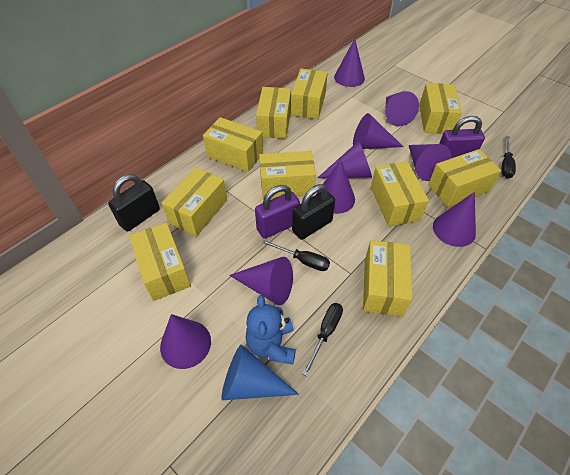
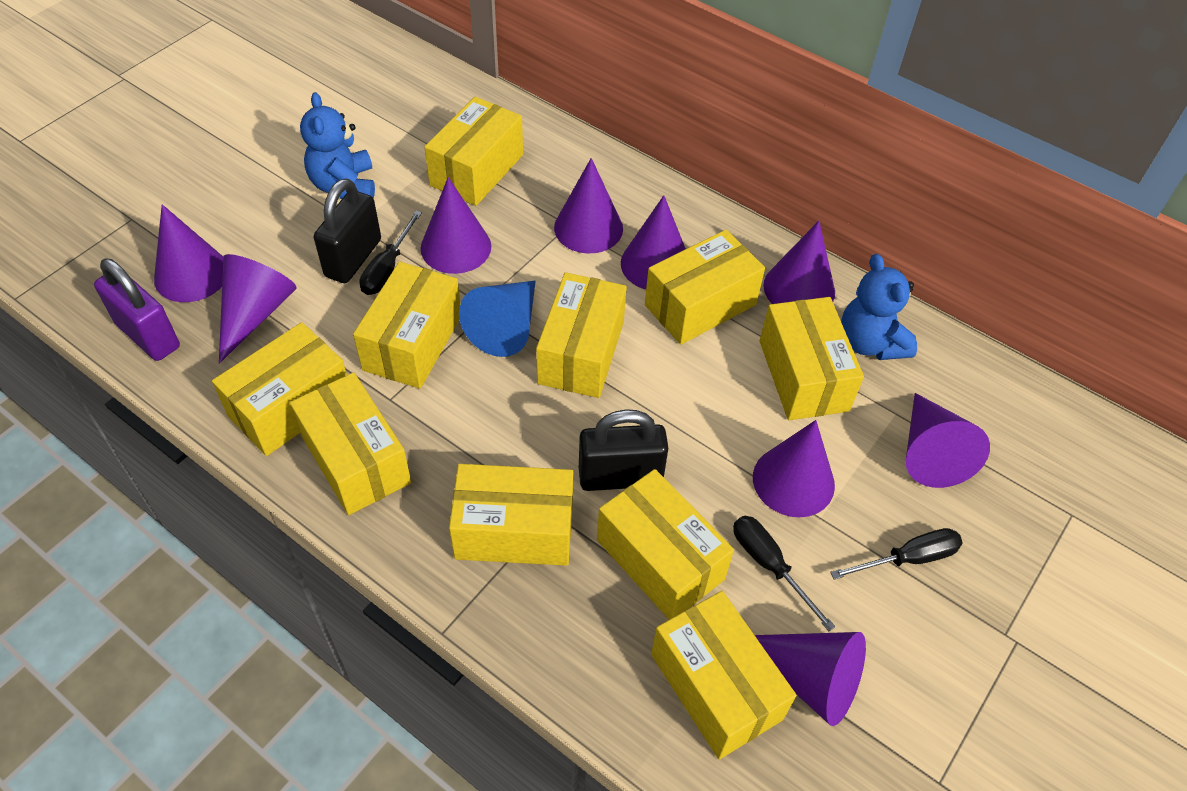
blue teddy bear: 1 -> 2
purple padlock: 2 -> 1

